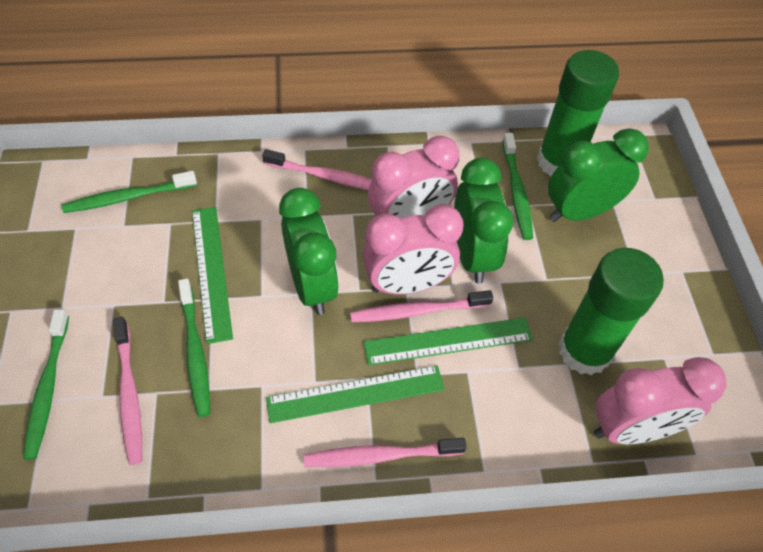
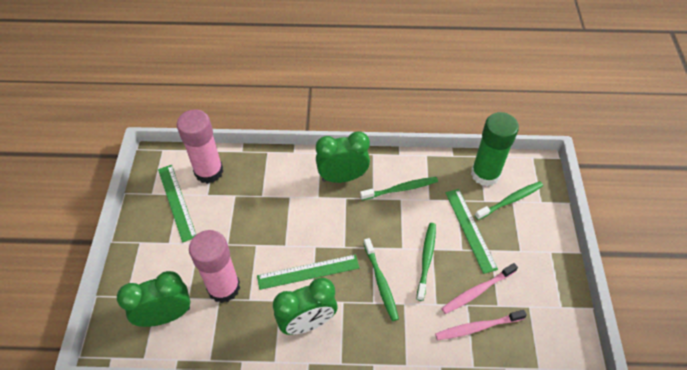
green glue stick: 2 -> 1
pink clock: 3 -> 0
pink glue stick: 0 -> 2
pink toothbrush: 4 -> 2

